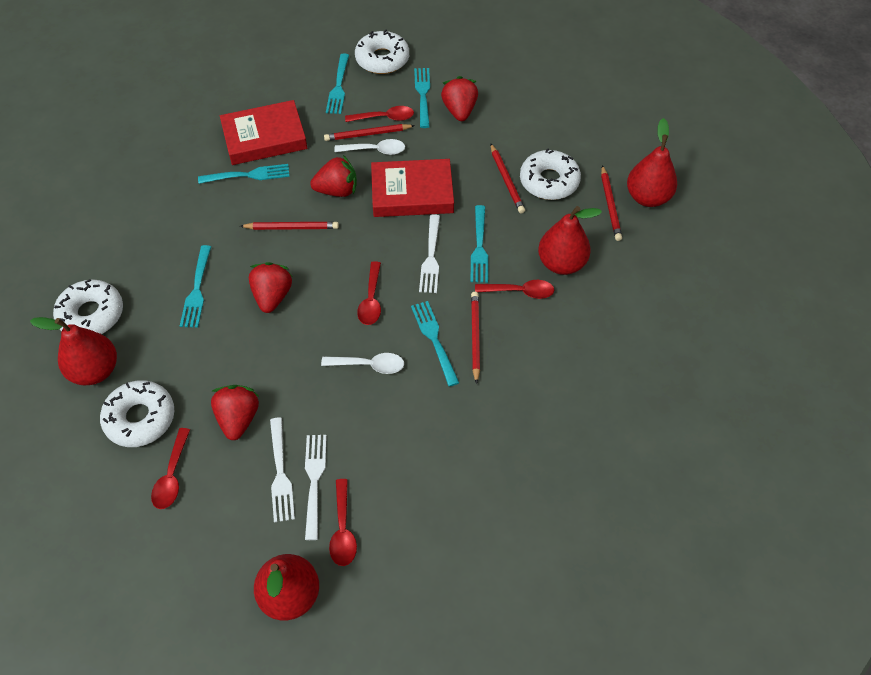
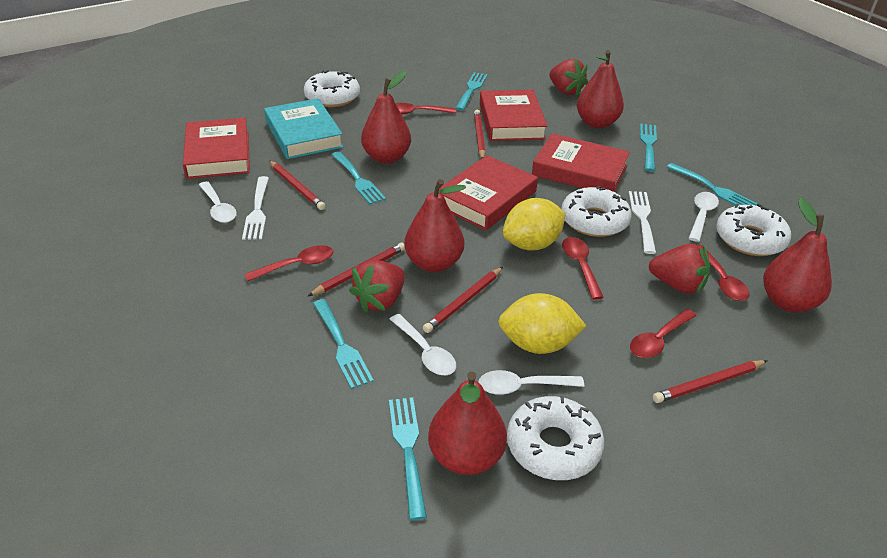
red book: 2 -> 4
red pear: 4 -> 5
red strawberry: 4 -> 3
turquoise book: 0 -> 1
white fork: 3 -> 2
white spoon: 2 -> 4
yellow lemon: 0 -> 2

